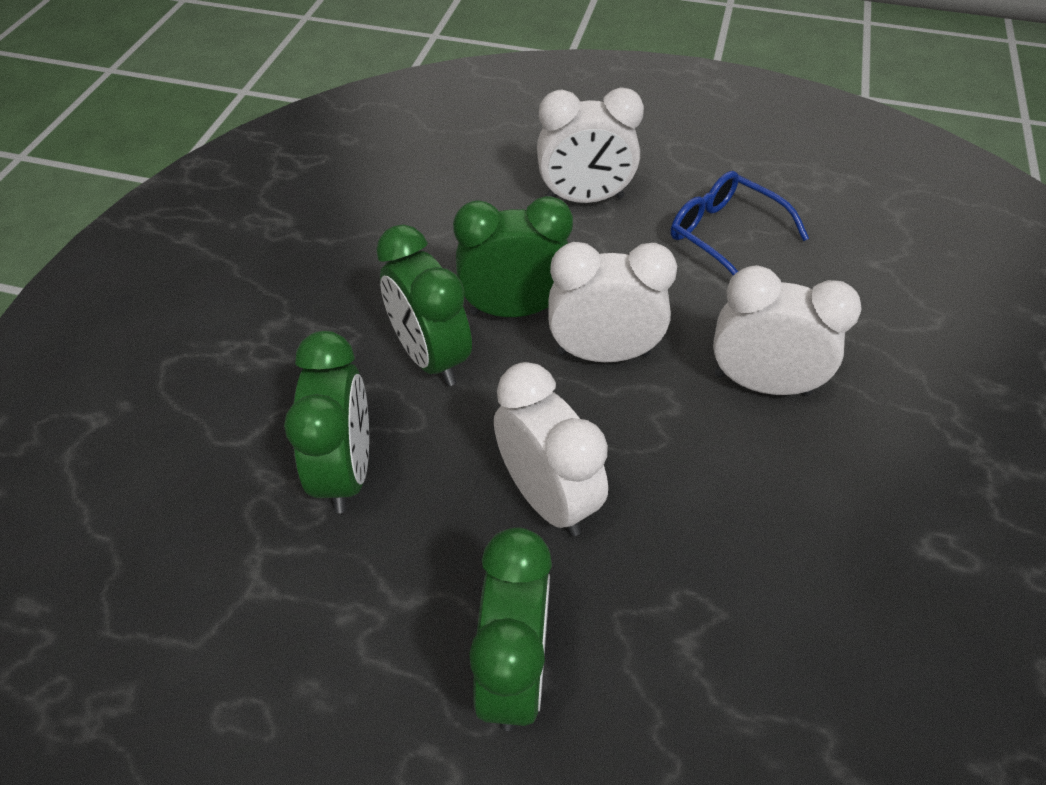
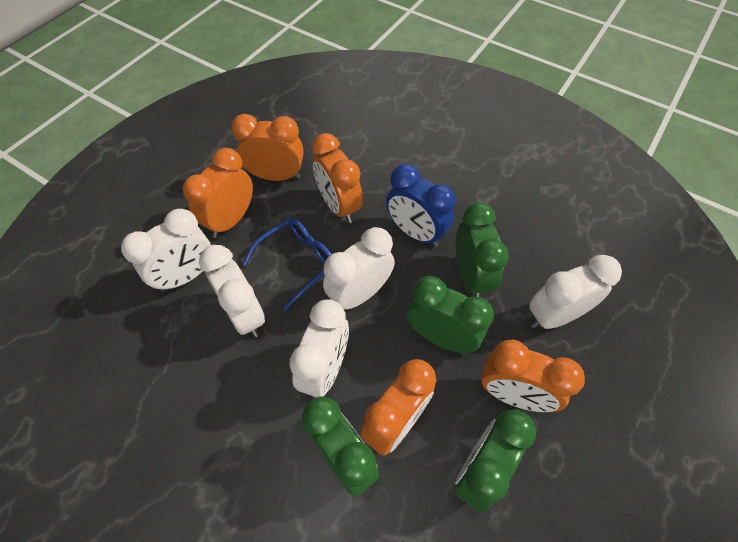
blue clock: 0 -> 1
orange clock: 0 -> 5
white clock: 4 -> 5

